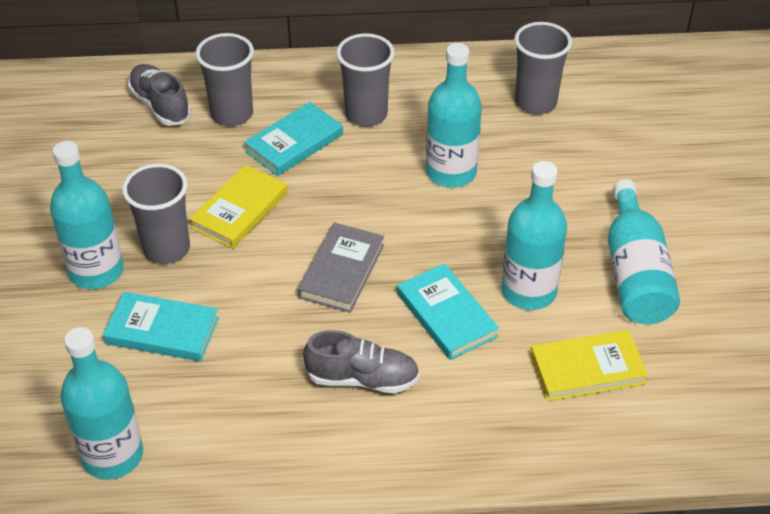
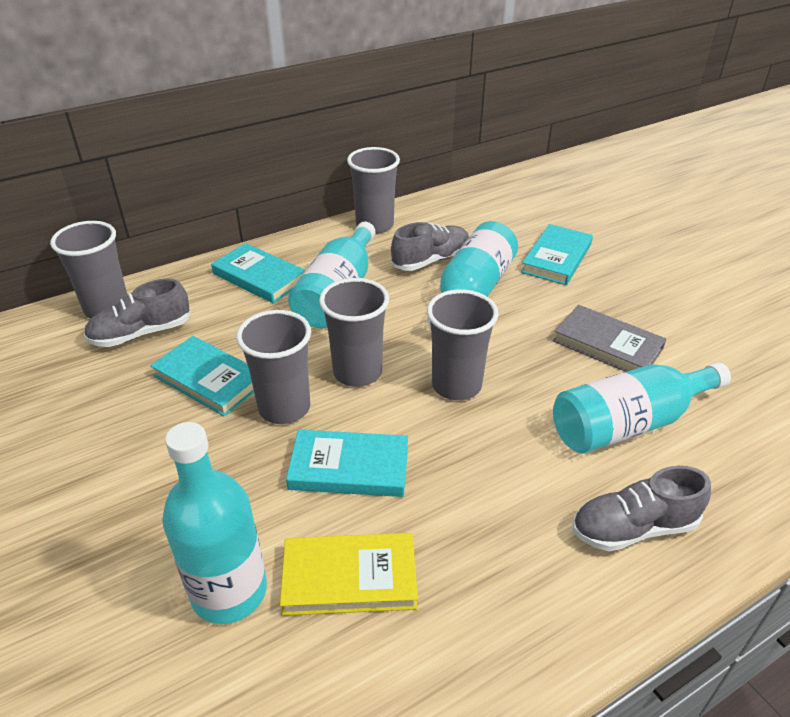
grey cup: 4 -> 5
grey shoe: 2 -> 3
turquoise book: 3 -> 4
turquoise bottle: 5 -> 4
yellow book: 2 -> 1

